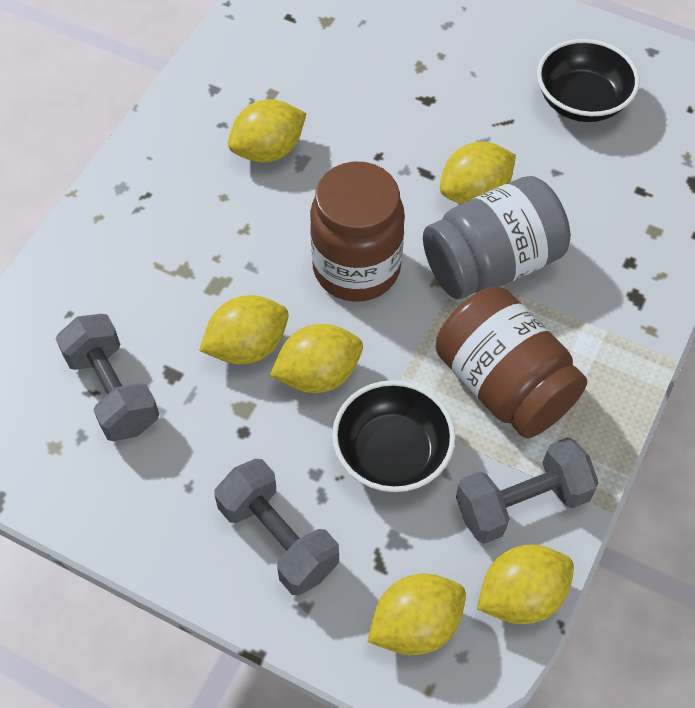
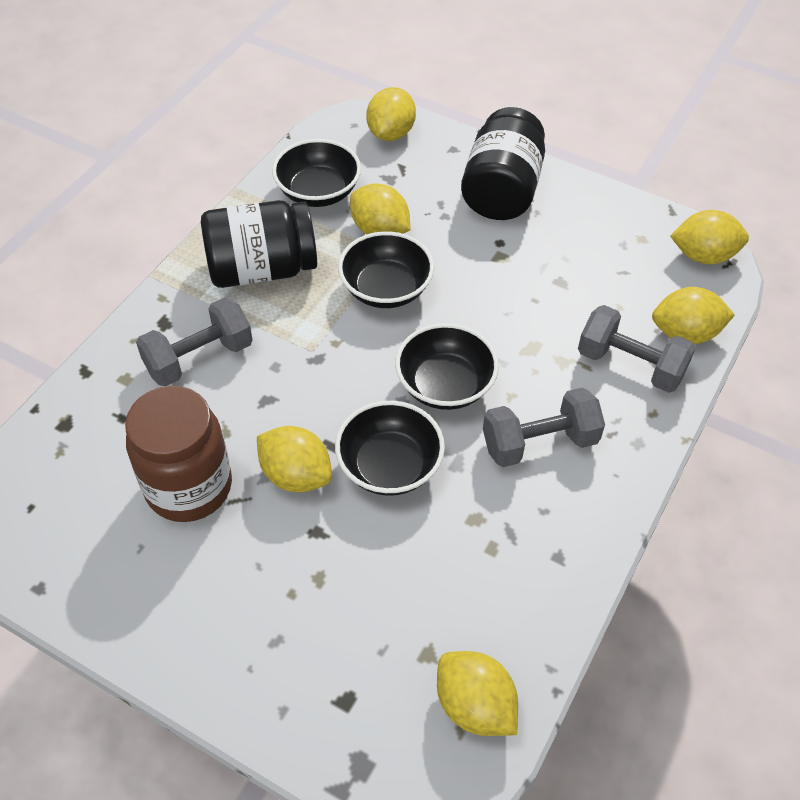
black bowl: 2 -> 4
black jar: 0 -> 2
brown jar: 2 -> 1
grey jar: 1 -> 0

